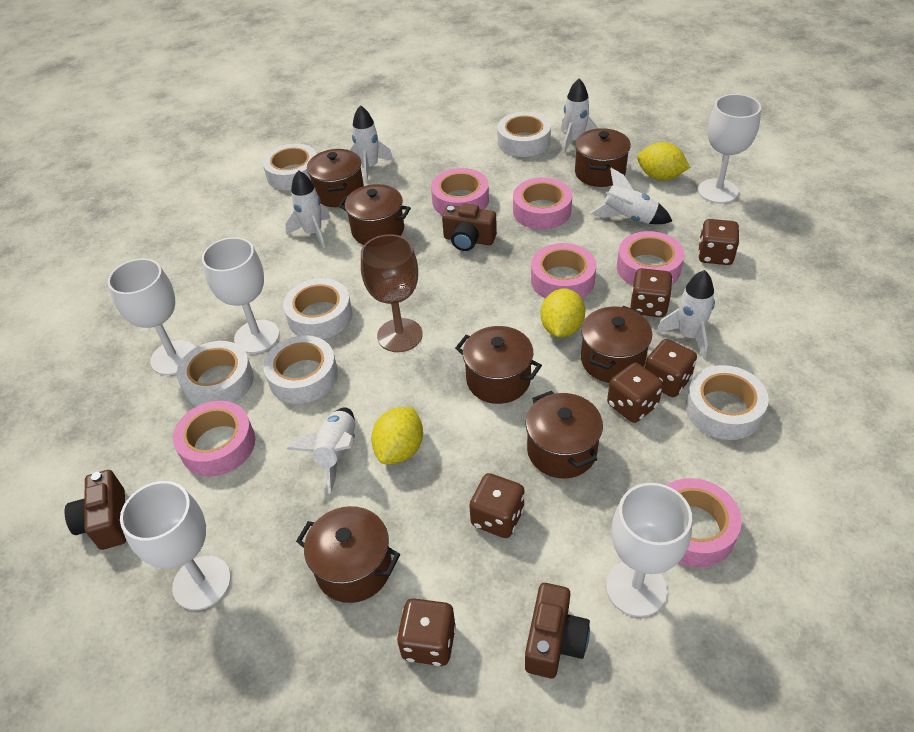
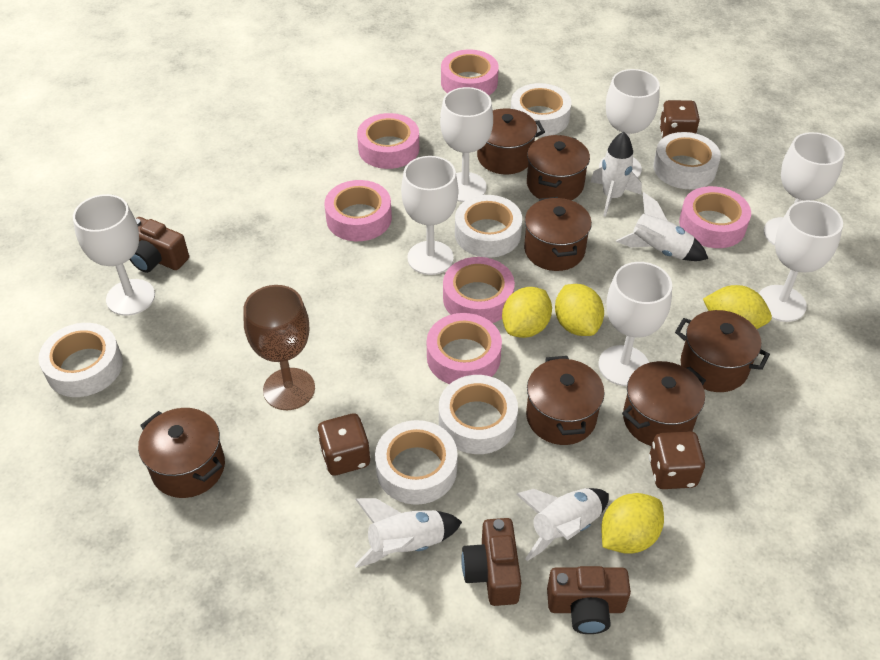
brown dice: 6 -> 3
white goblet: 5 -> 7
white rocket: 6 -> 4
yellow lemon: 3 -> 4

